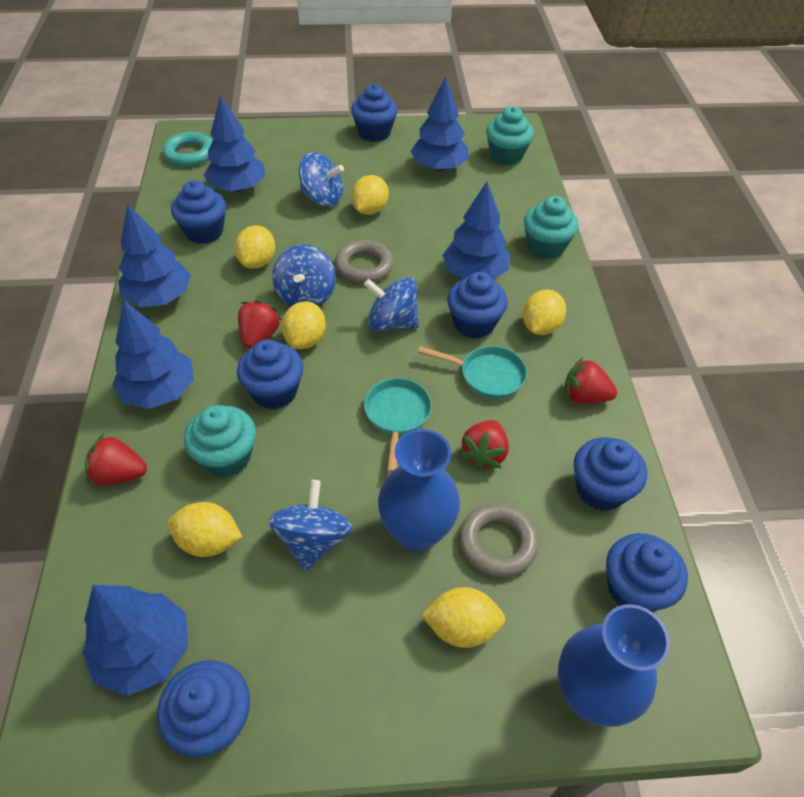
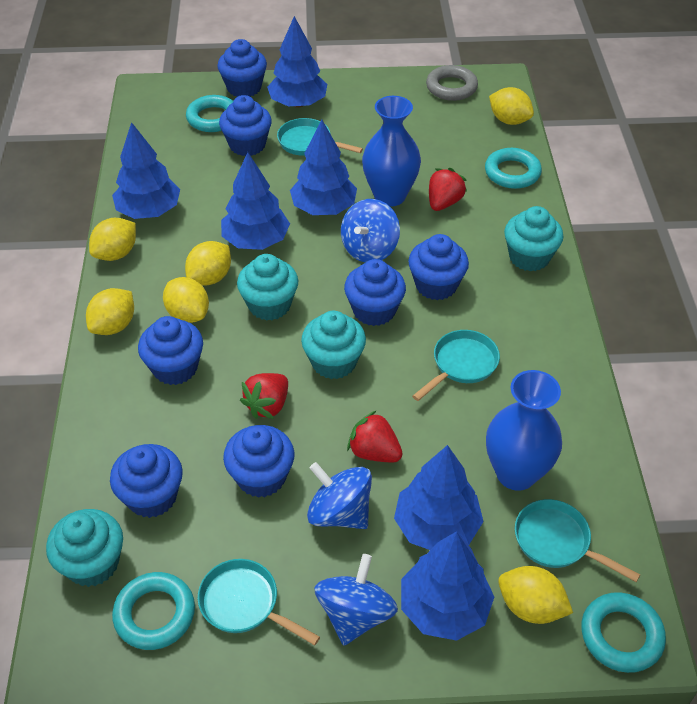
blue spinning top: 4 -> 3
grey ring: 2 -> 1
red strawberry: 4 -> 3
turquoise cupcake: 3 -> 4
turquoise pan: 2 -> 4
turquoise ring: 1 -> 4

